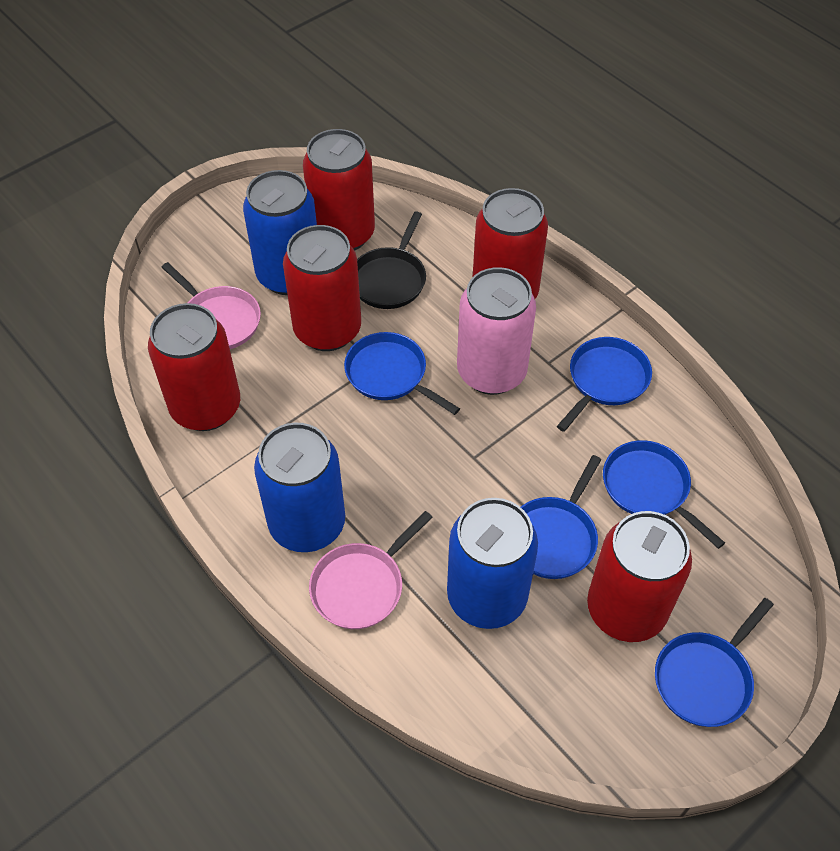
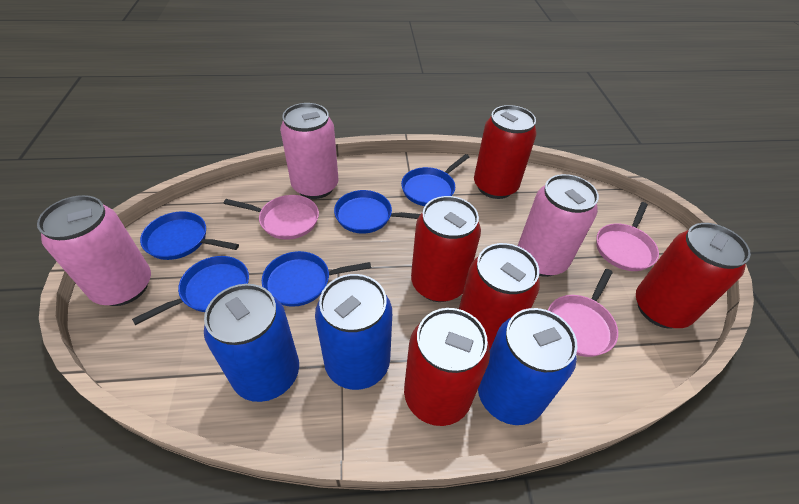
black pan: 1 -> 0
pink can: 1 -> 3
pink pan: 2 -> 3

